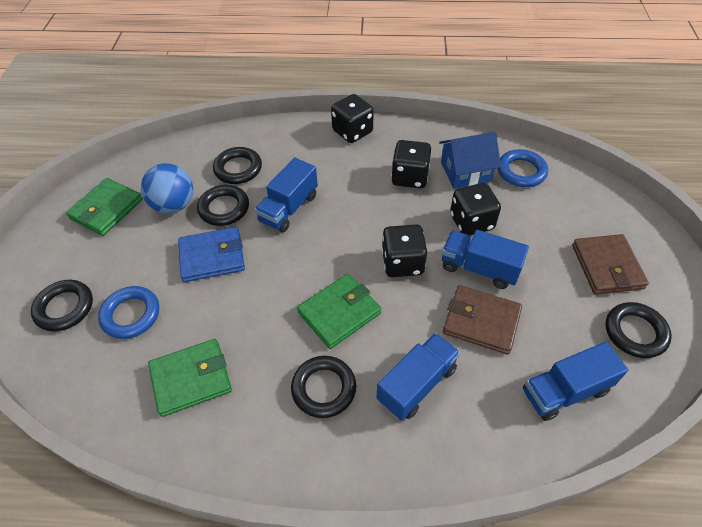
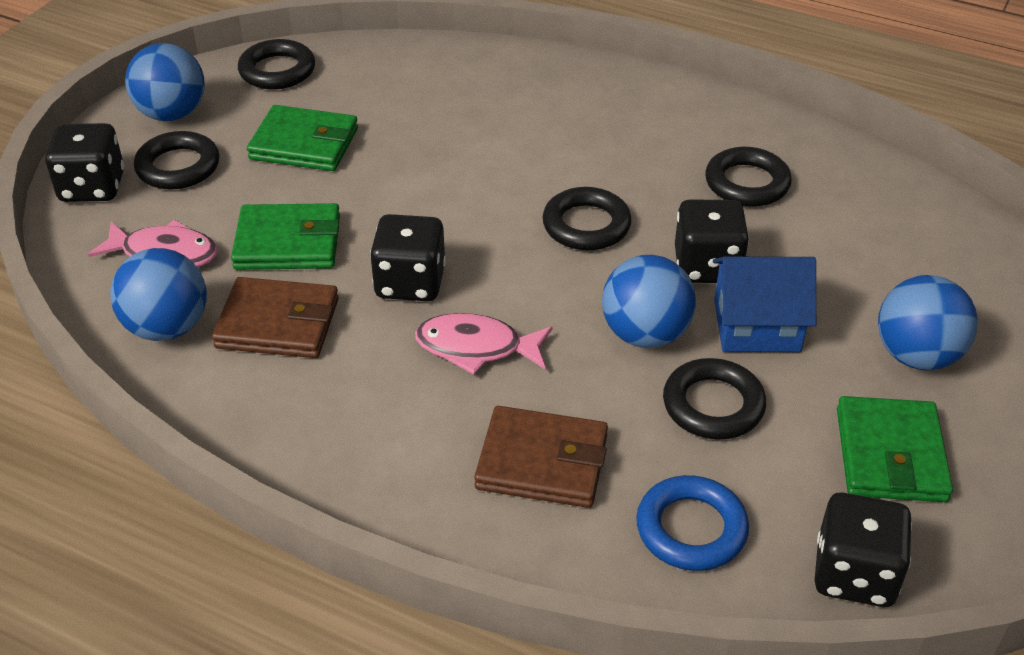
blue ball: 1 -> 4
blue ring: 2 -> 1
blue truck: 4 -> 0
blue wallet: 1 -> 0
pink fish: 0 -> 2

